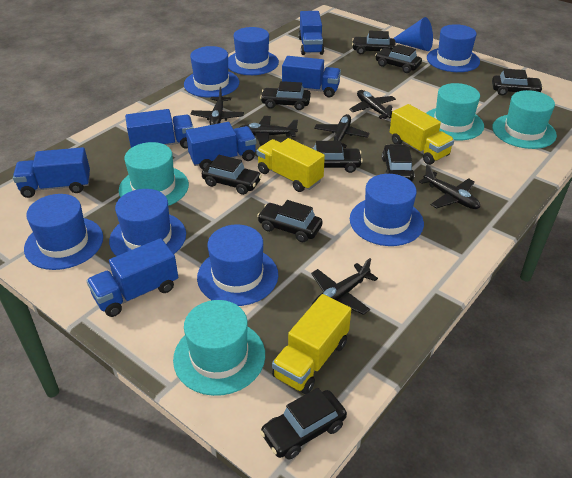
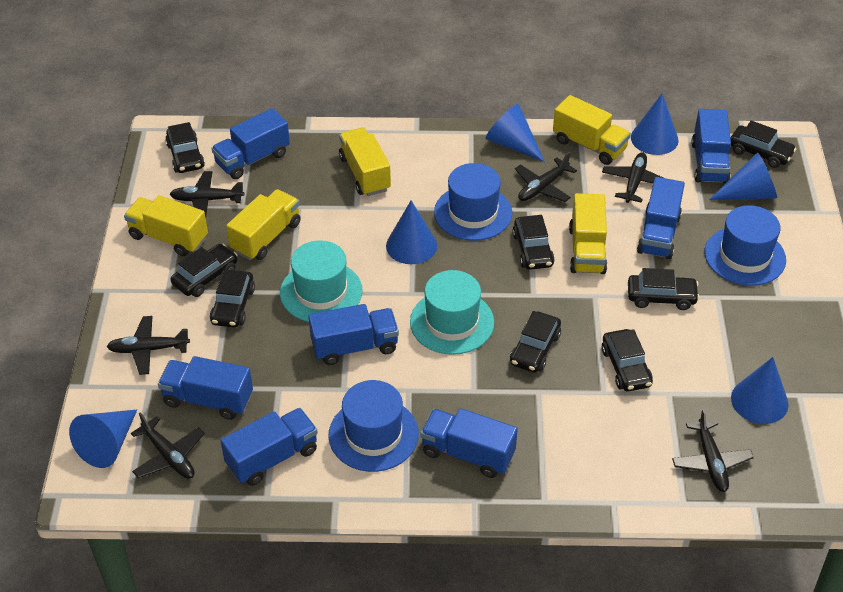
black car: 9 -> 8
blue cone: 1 -> 6
blue hat: 7 -> 3
blue truck: 6 -> 7
turquoise hat: 4 -> 2
yellow truck: 3 -> 5

